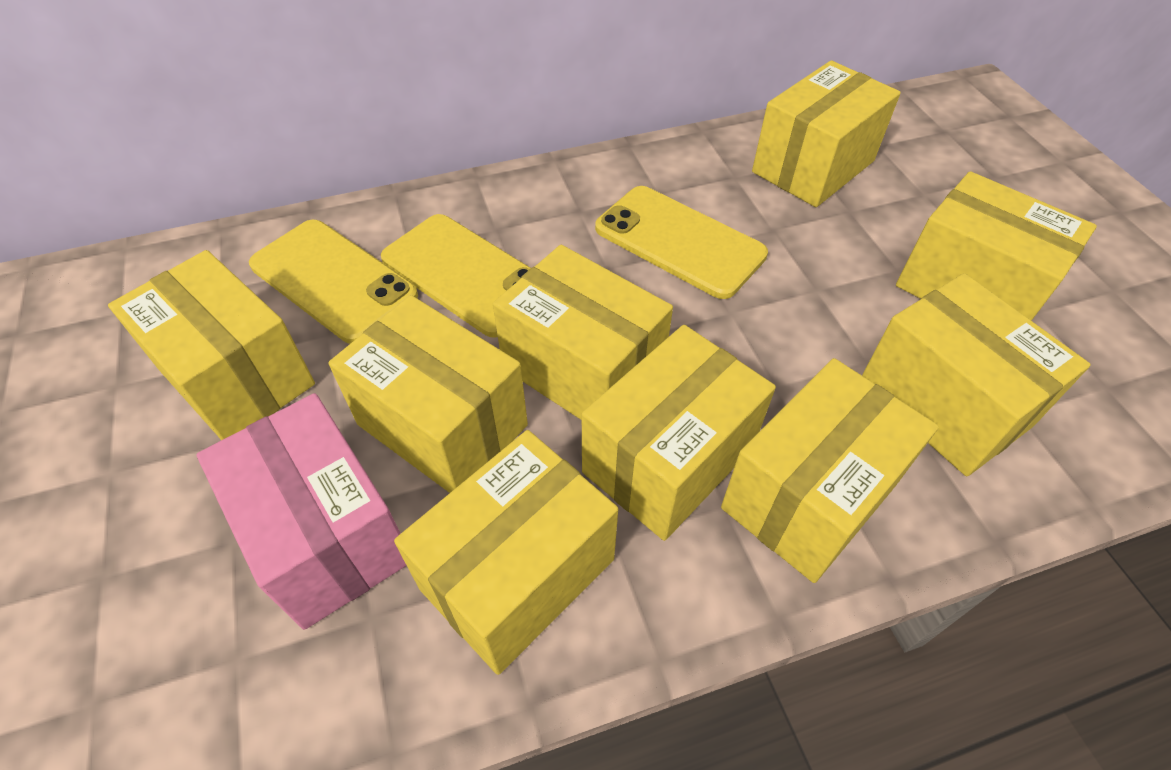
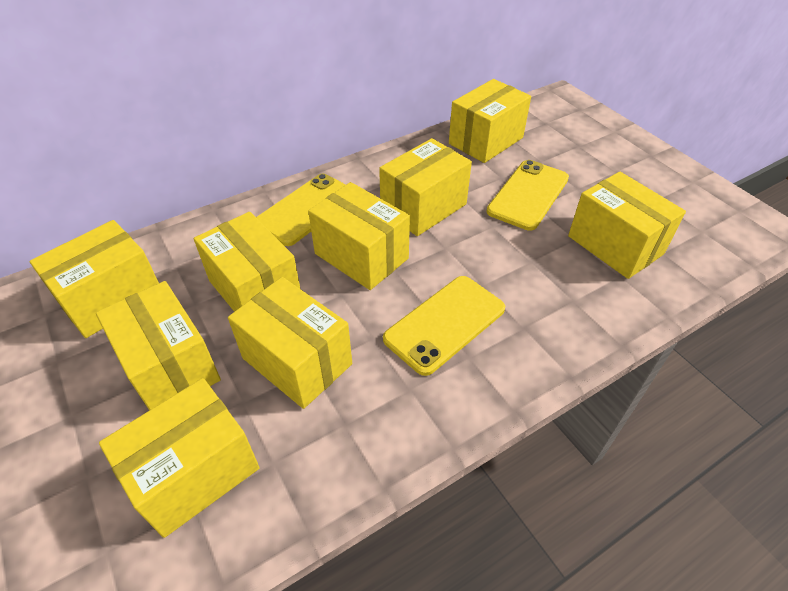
pink box: 1 -> 0

